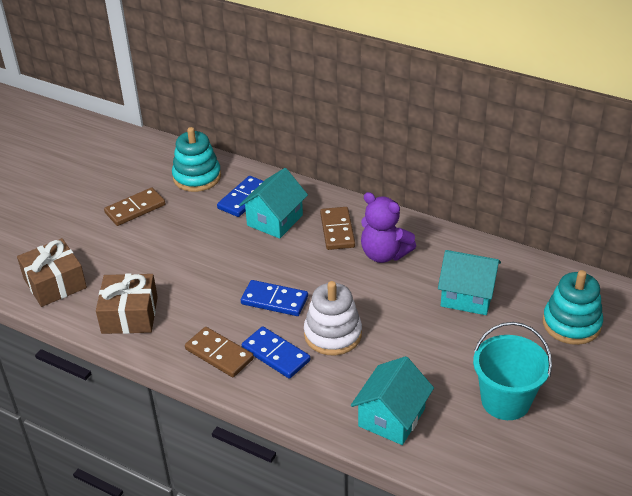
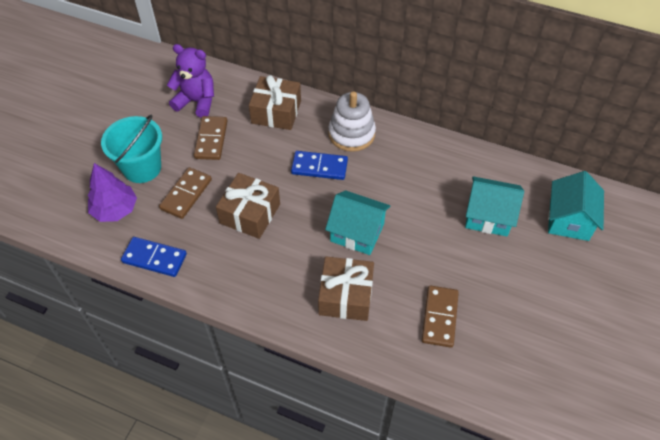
blue domino: 3 -> 2
brown gift: 2 -> 3
purple tree: 0 -> 1
turquoise stacking toy: 2 -> 0

